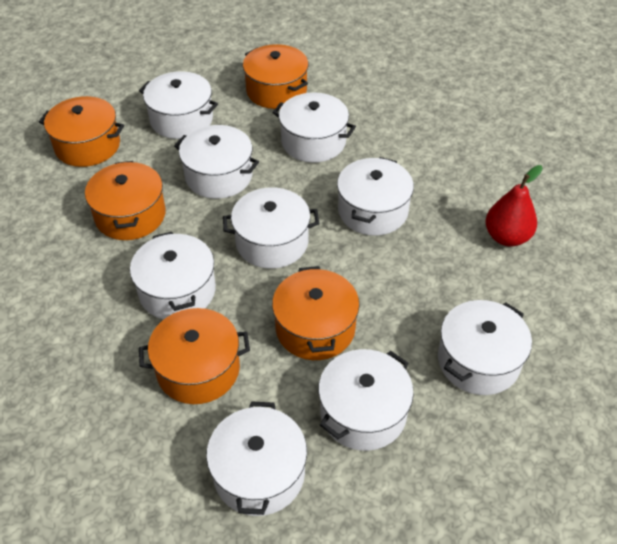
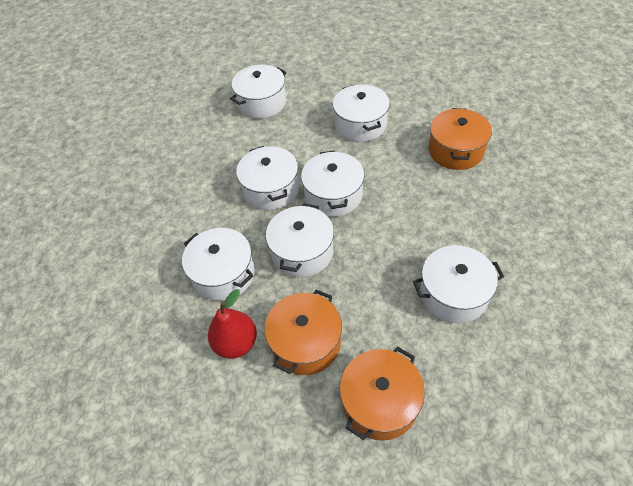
orange pot: 5 -> 3
white pot: 9 -> 7

